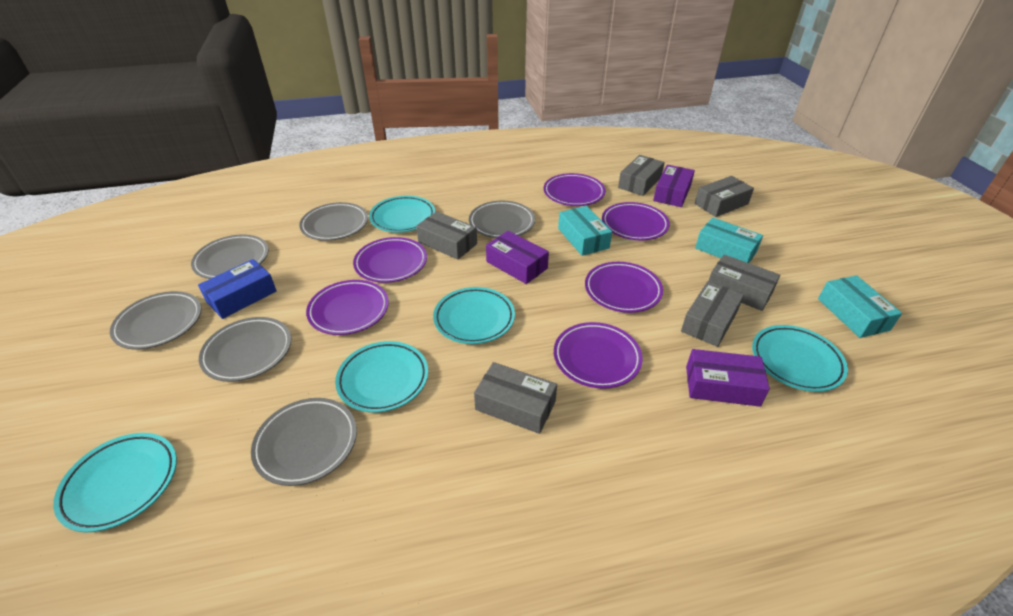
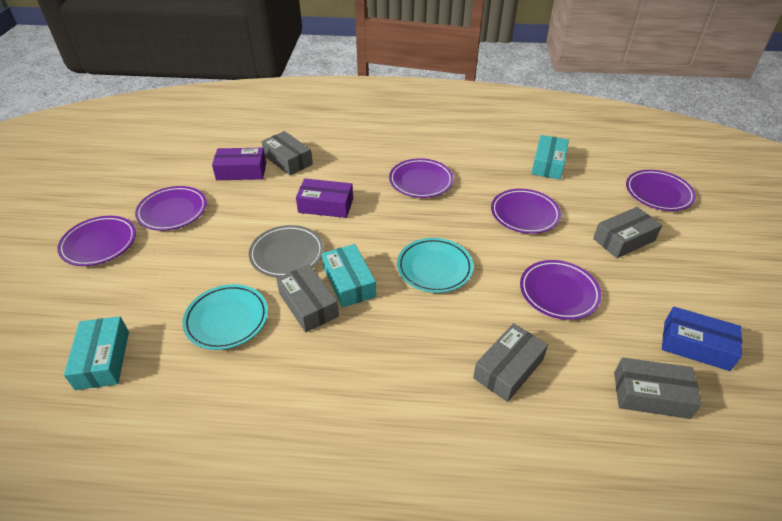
grey box: 6 -> 5
grey plate: 6 -> 1
purple box: 3 -> 2
turquoise plate: 5 -> 2

